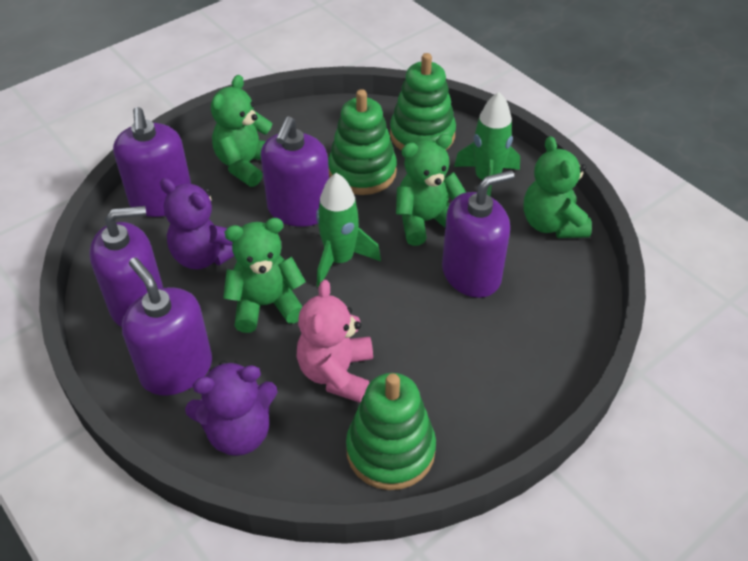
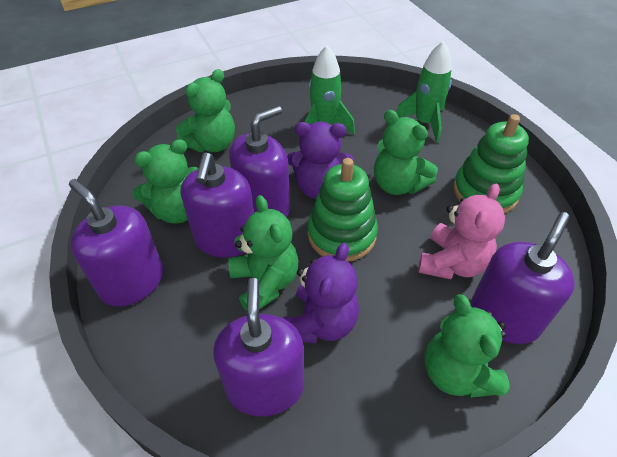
green stacking toy: 3 -> 2
green teddy bear: 4 -> 5

